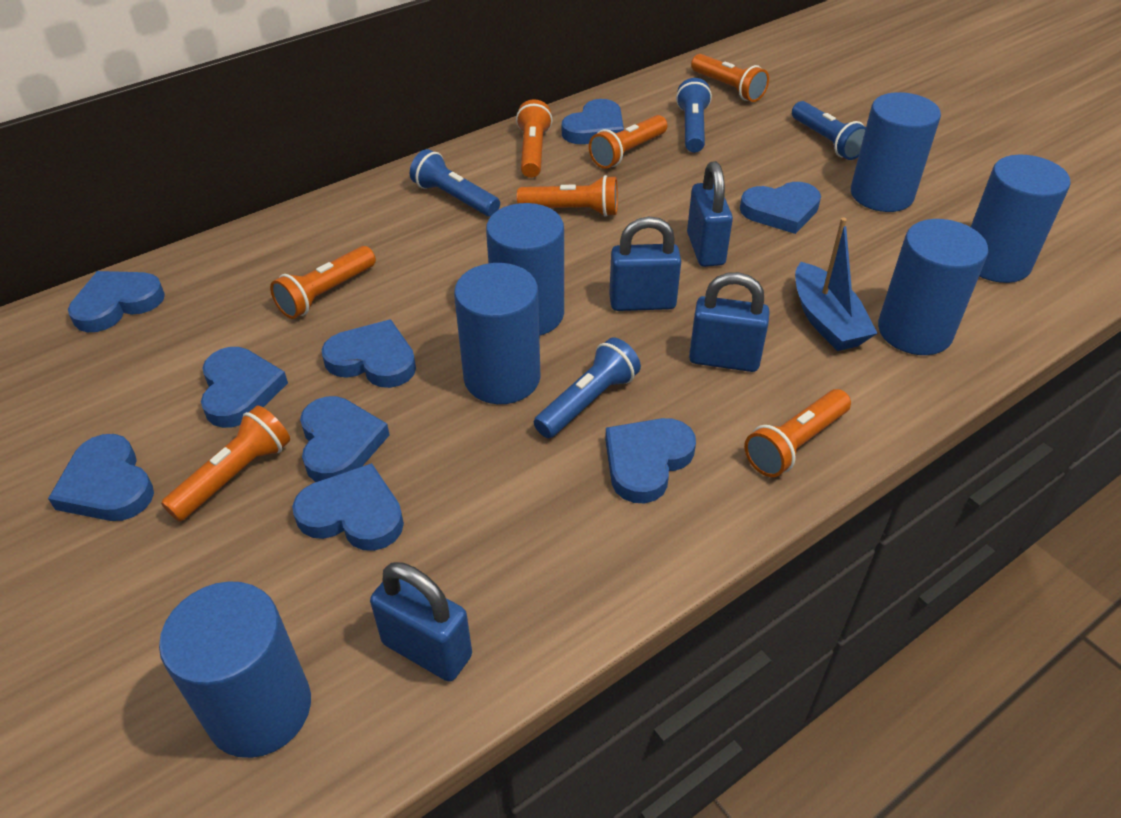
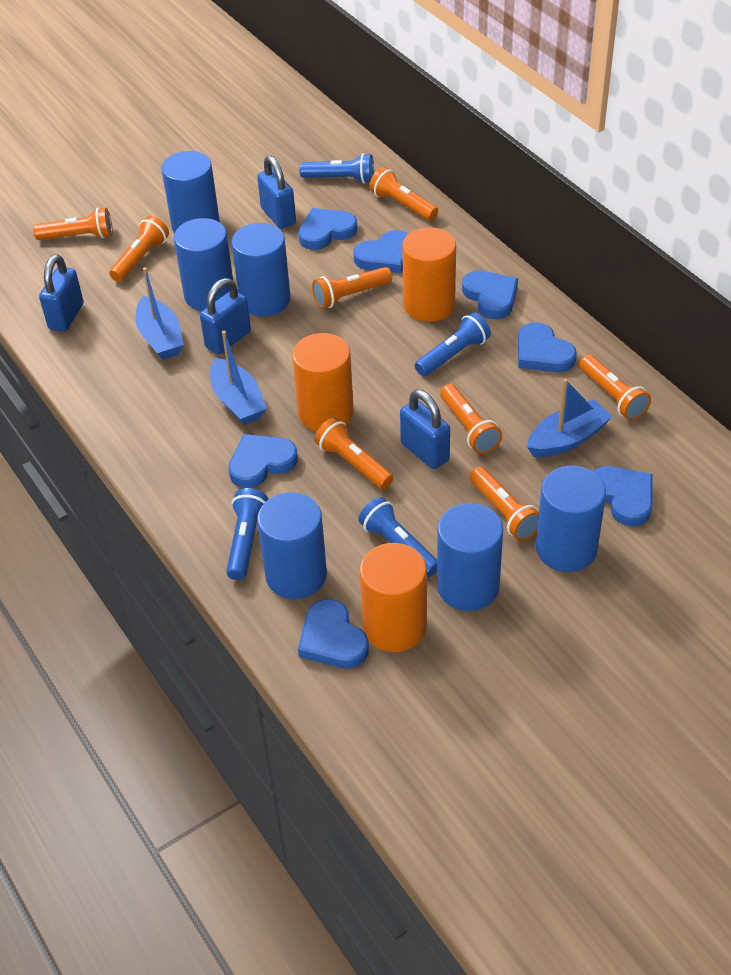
blue boat: 1 -> 3
blue heart: 9 -> 7
orange cylinder: 0 -> 3
orange flashlight: 7 -> 8

